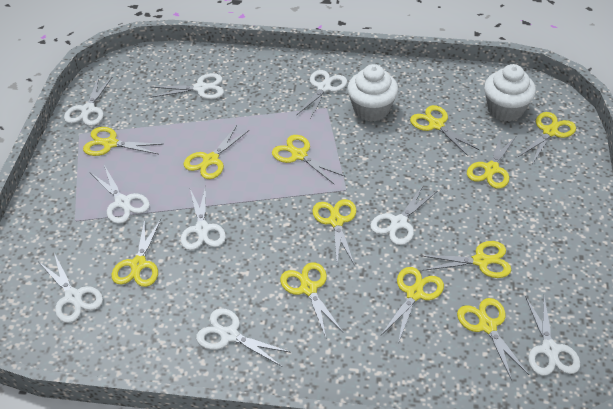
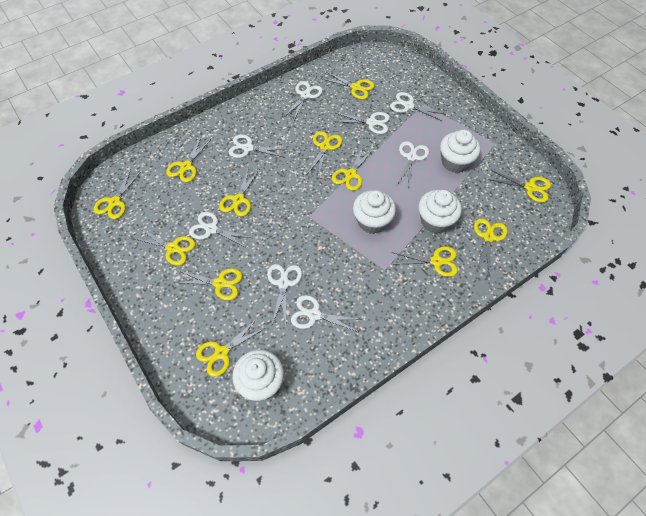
white cupcake: 2 -> 4
white scissors: 9 -> 8

